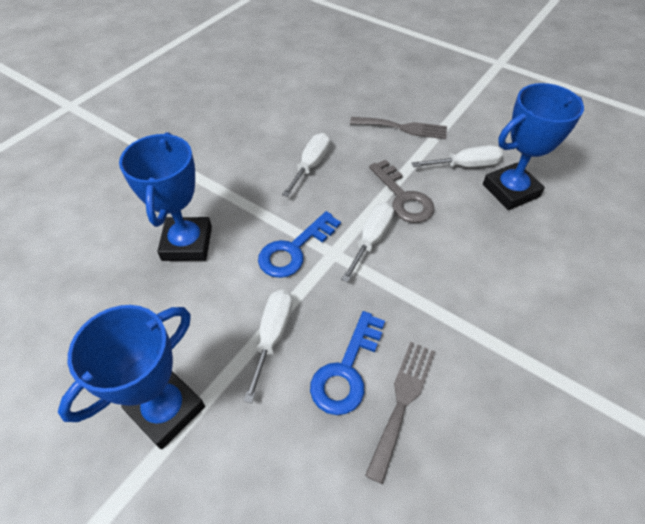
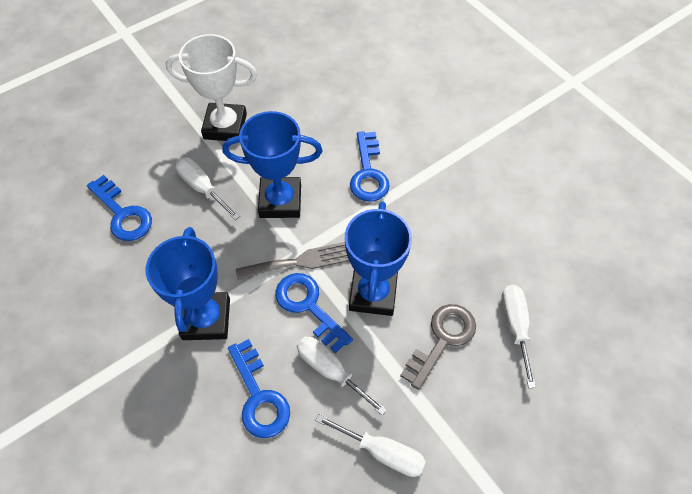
blue key: 2 -> 4
grey fork: 2 -> 1
white trophy: 0 -> 1

